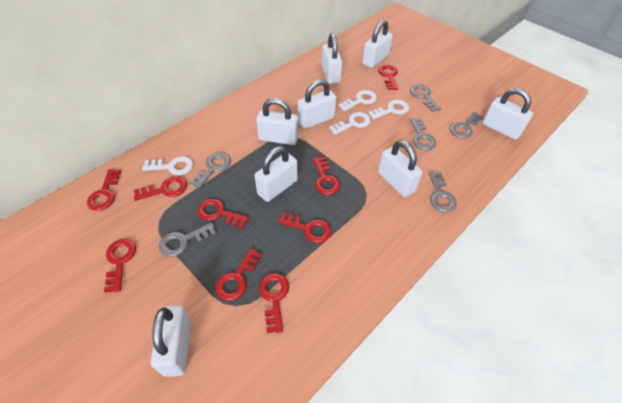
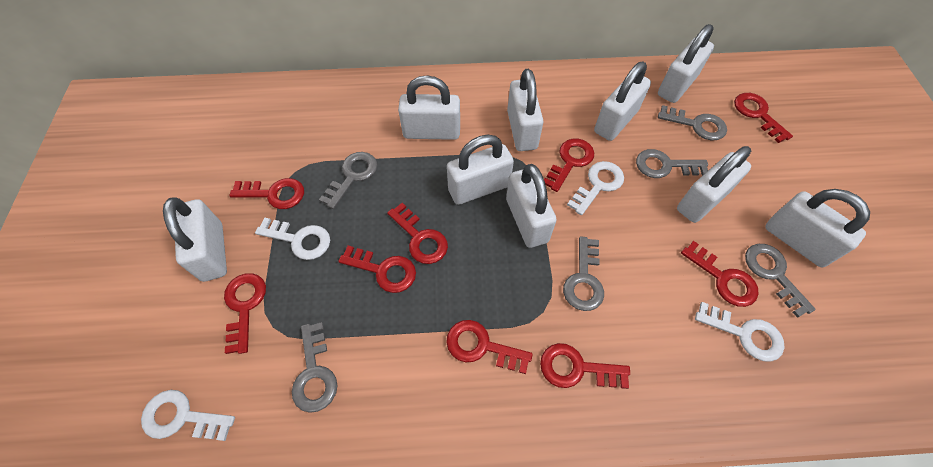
white padlock: 8 -> 9

